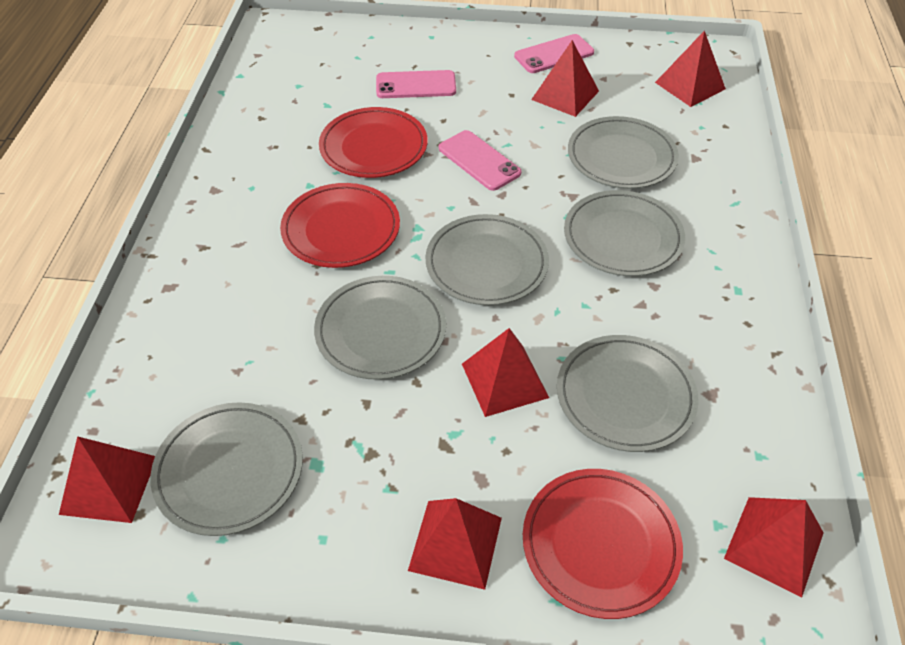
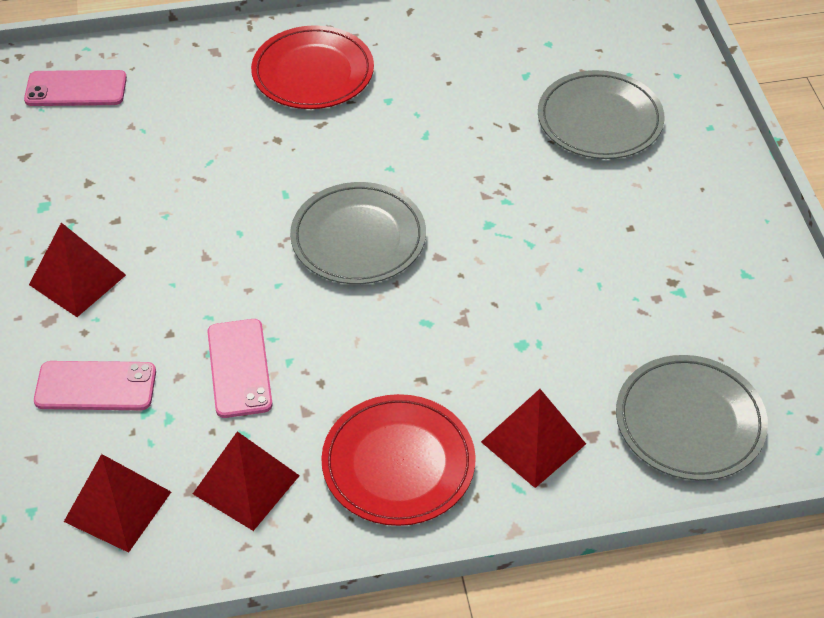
grey plate: 6 -> 3
red plate: 3 -> 2
red pyramid: 6 -> 4

